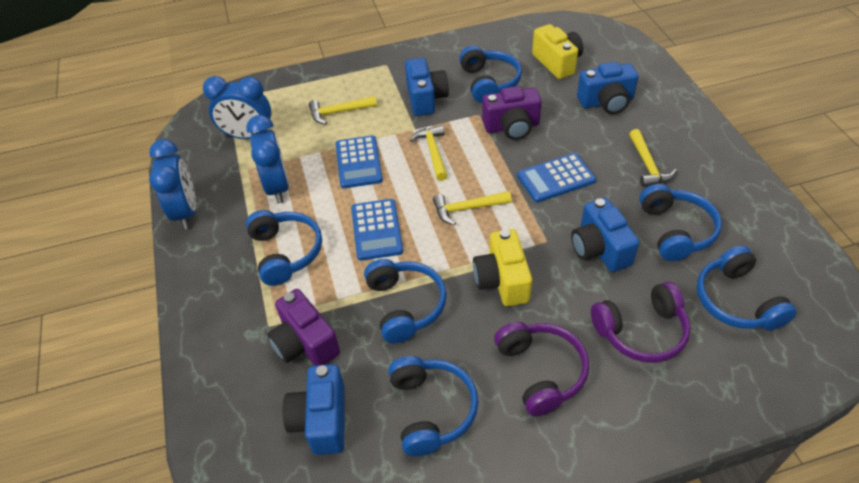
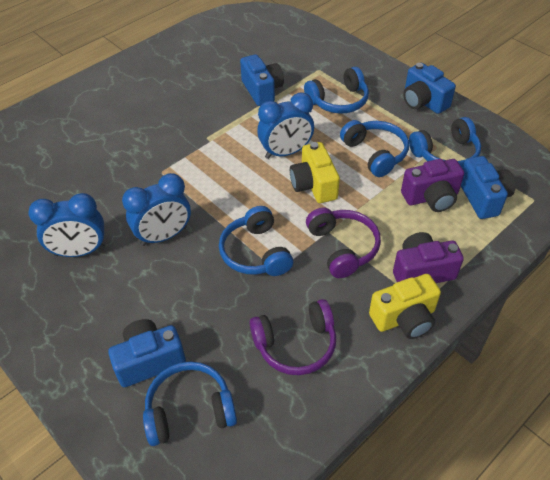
blue calculator: 3 -> 0
blue headphones: 6 -> 5
yellow hammer: 4 -> 0

